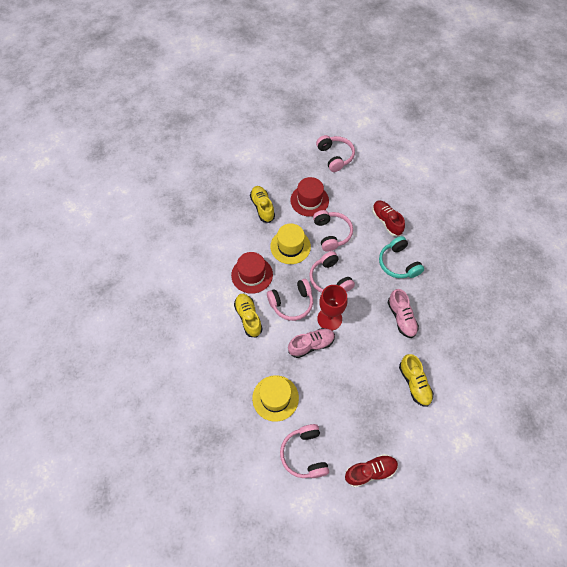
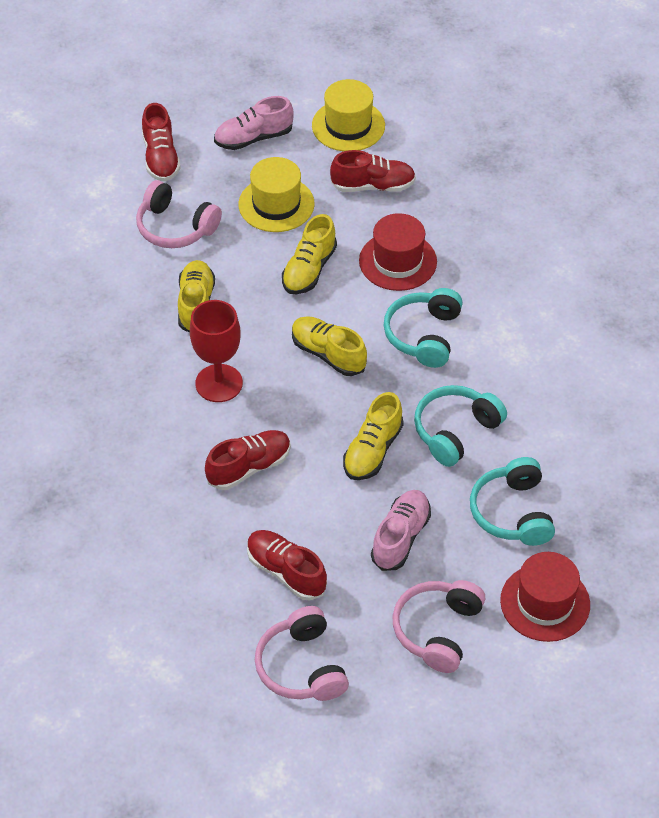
pink headphones: 5 -> 3
red shoe: 2 -> 4
turquoise headphones: 1 -> 3
yellow shoe: 3 -> 4

